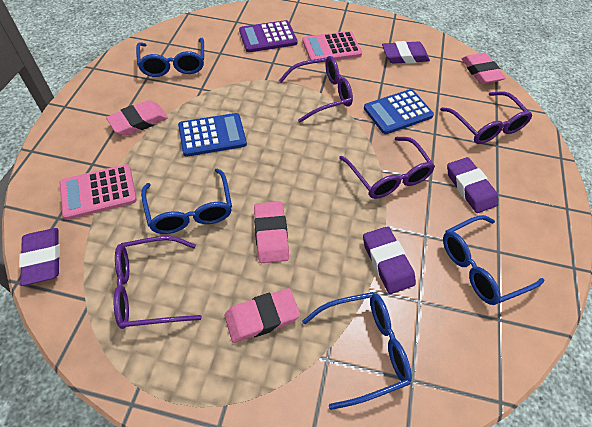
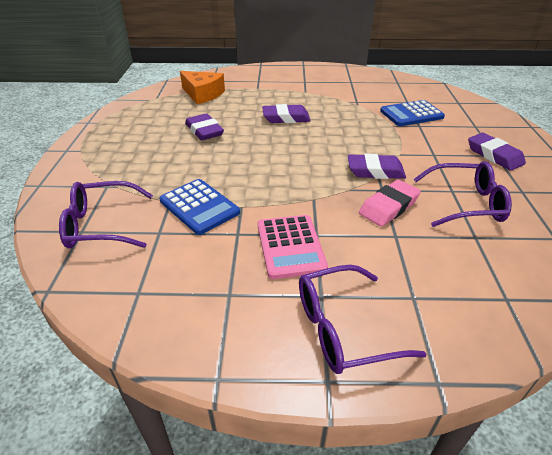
blue glasses: 4 -> 0
orange cheese: 0 -> 1
pink calculator: 2 -> 1
pink eraser: 4 -> 1
purple calculator: 1 -> 0
purple glasses: 4 -> 3

